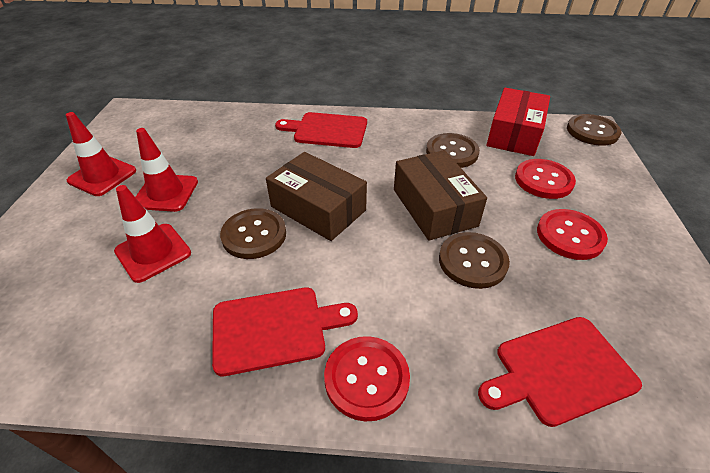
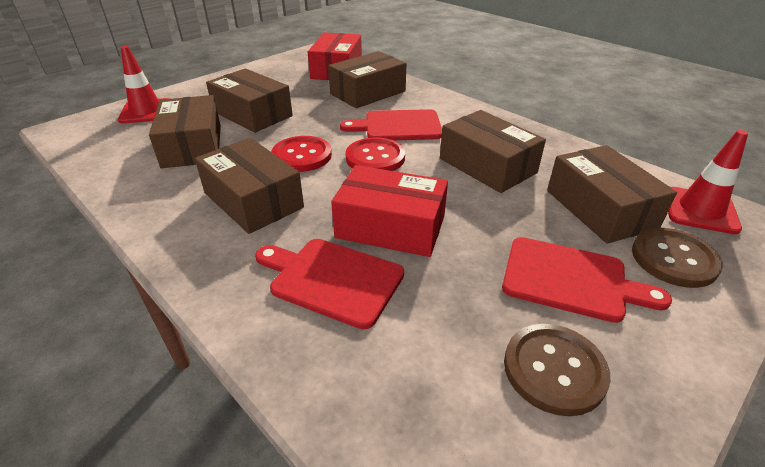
brown box: 2 -> 6
brown button: 4 -> 2
red box: 1 -> 2
red button: 3 -> 2
red traffic cone: 3 -> 2

